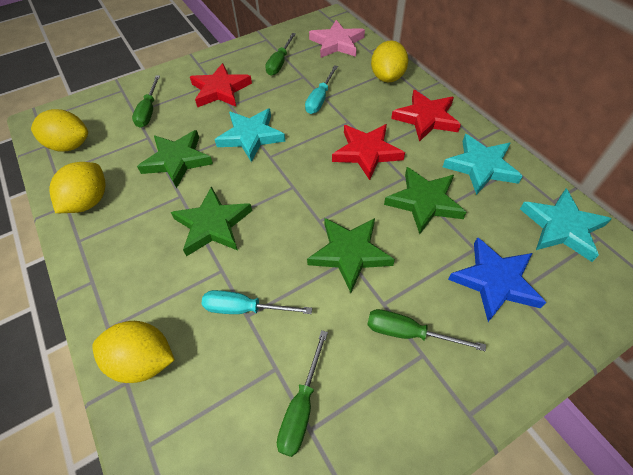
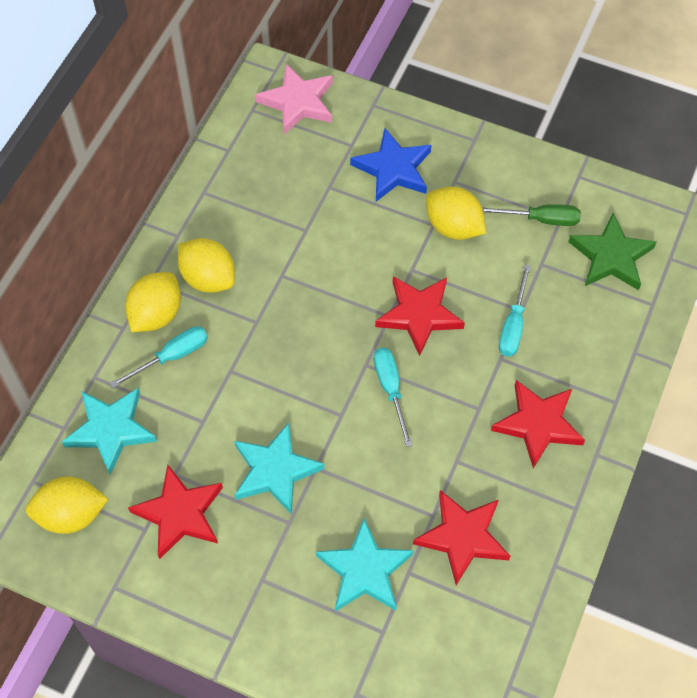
green screwdriver: 4 -> 1
green star: 4 -> 1
red star: 3 -> 4
turquoise screwdriver: 2 -> 3

